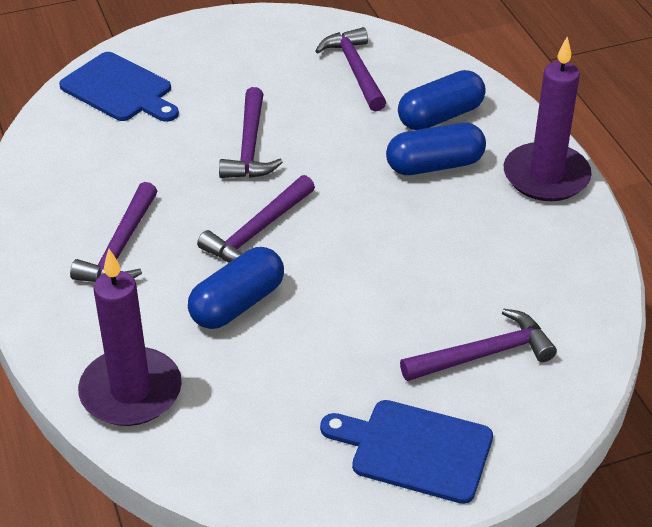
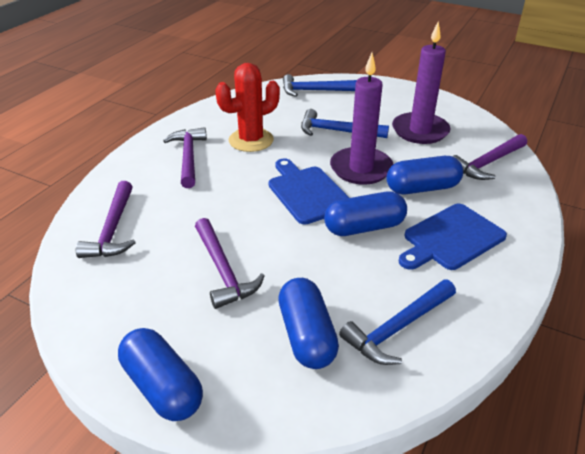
blue capsule: 3 -> 4
blue hammer: 0 -> 3
purple hammer: 5 -> 4
red cactus: 0 -> 1

